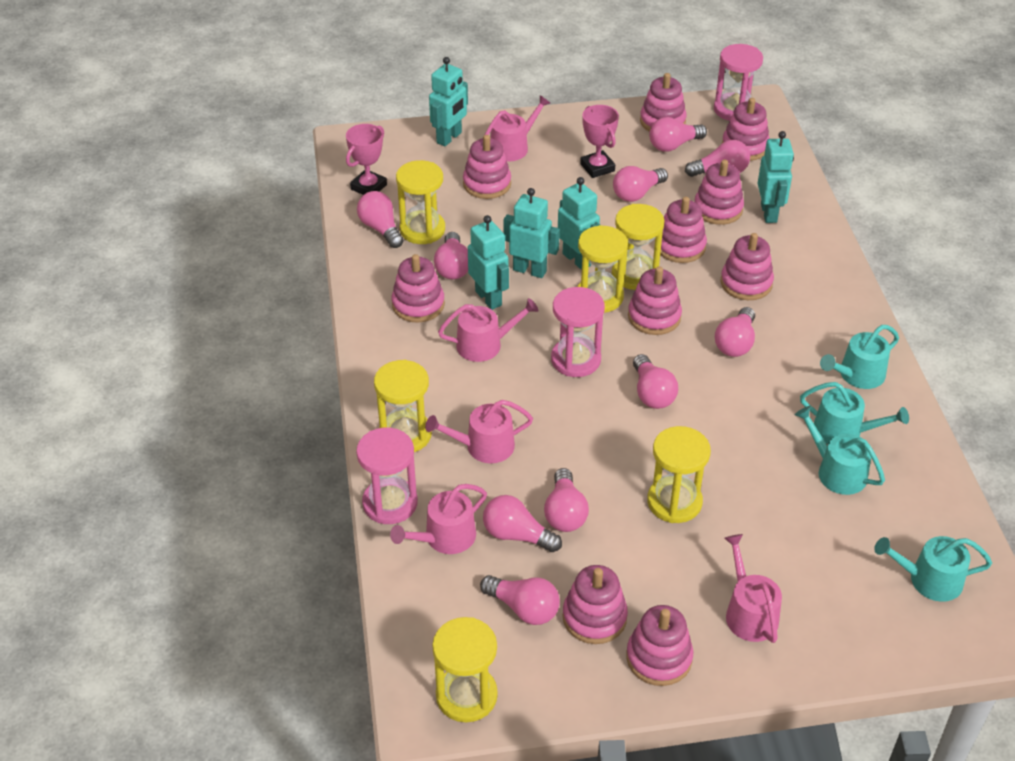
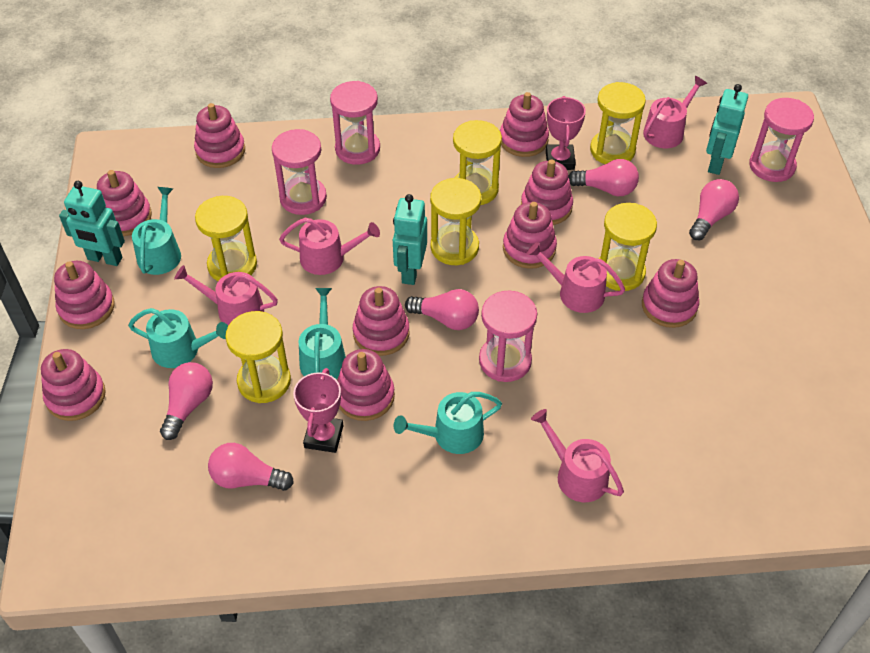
pink hourglass: 3 -> 4
pink light bulb: 10 -> 5
turquoise robot: 5 -> 3

